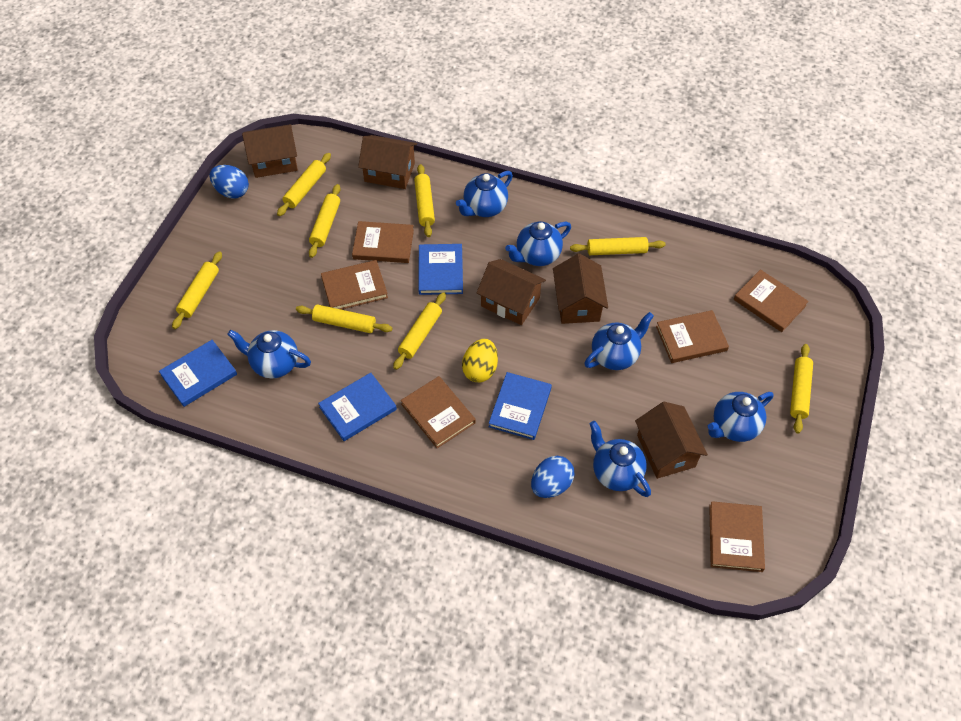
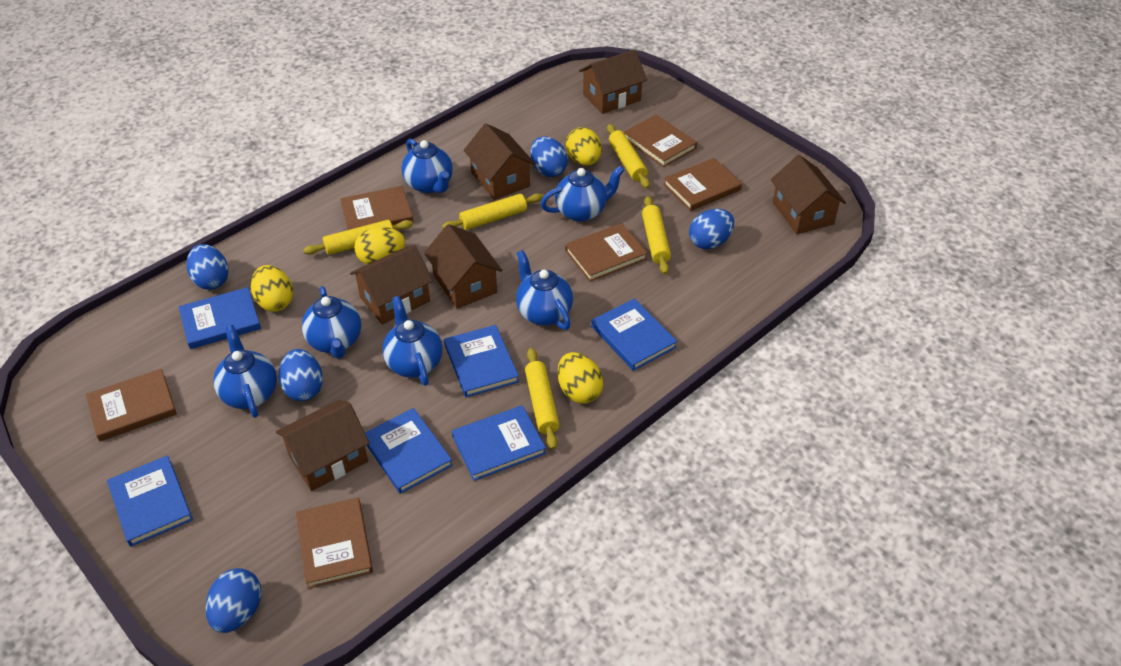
blue book: 4 -> 6
blue egg: 2 -> 5
brown house: 5 -> 6
yellow egg: 1 -> 4
yellow rolling pin: 8 -> 5

